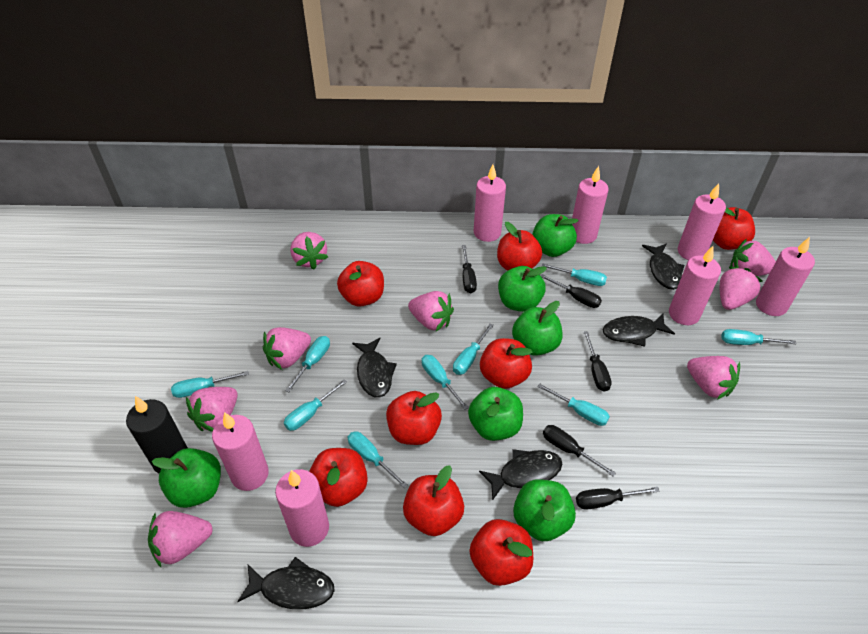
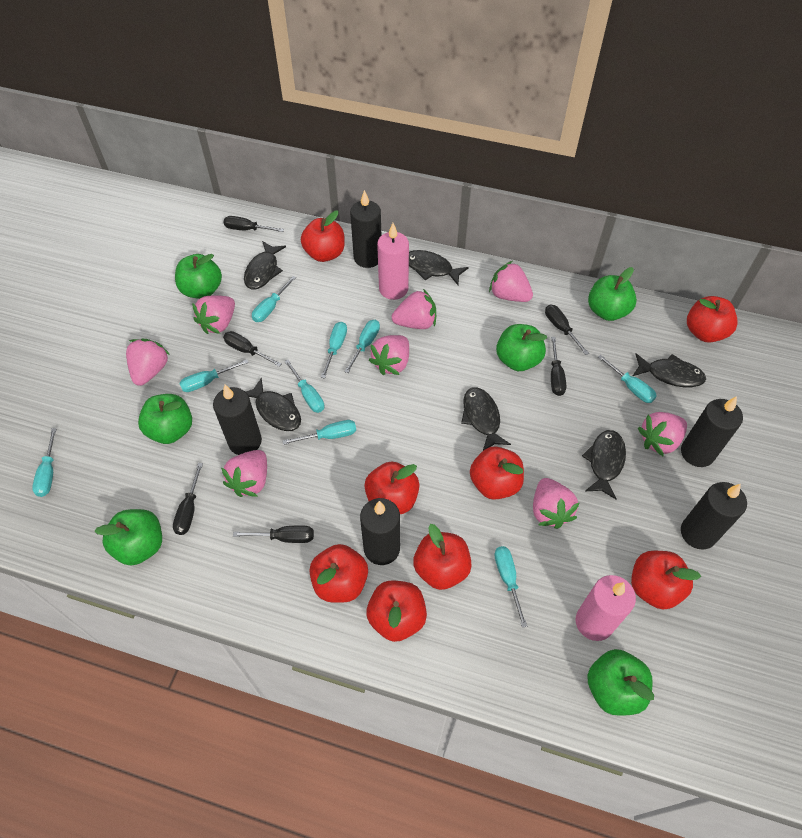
black candle: 1 -> 5
black fish: 5 -> 6
black screwdriver: 5 -> 6
pink candle: 7 -> 2

